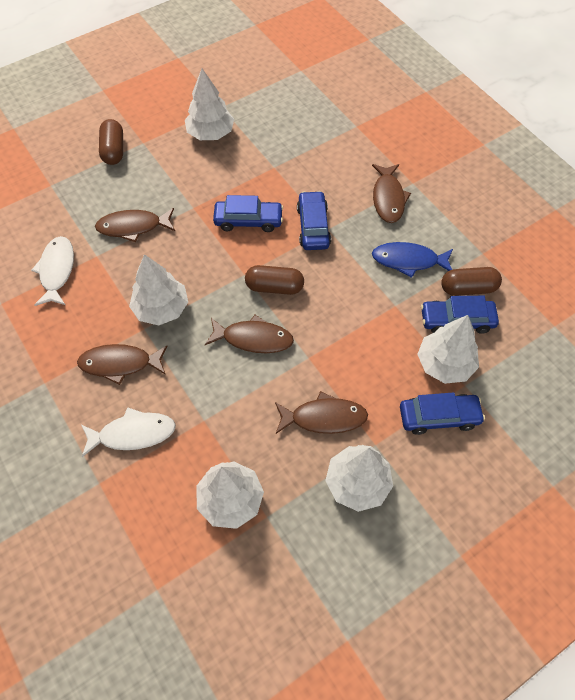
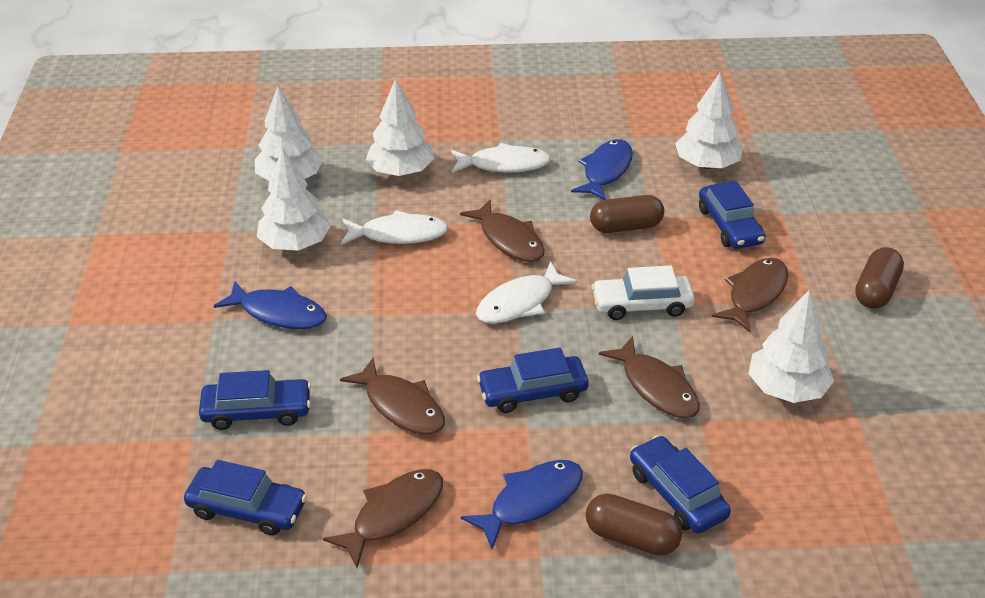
blue car: 4 -> 5
blue fish: 1 -> 3
white car: 0 -> 1
white fish: 2 -> 3

